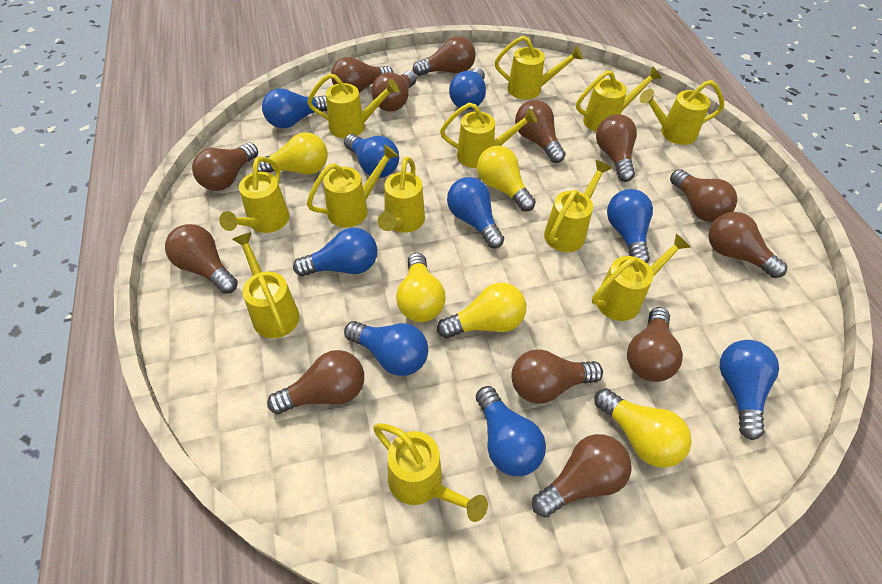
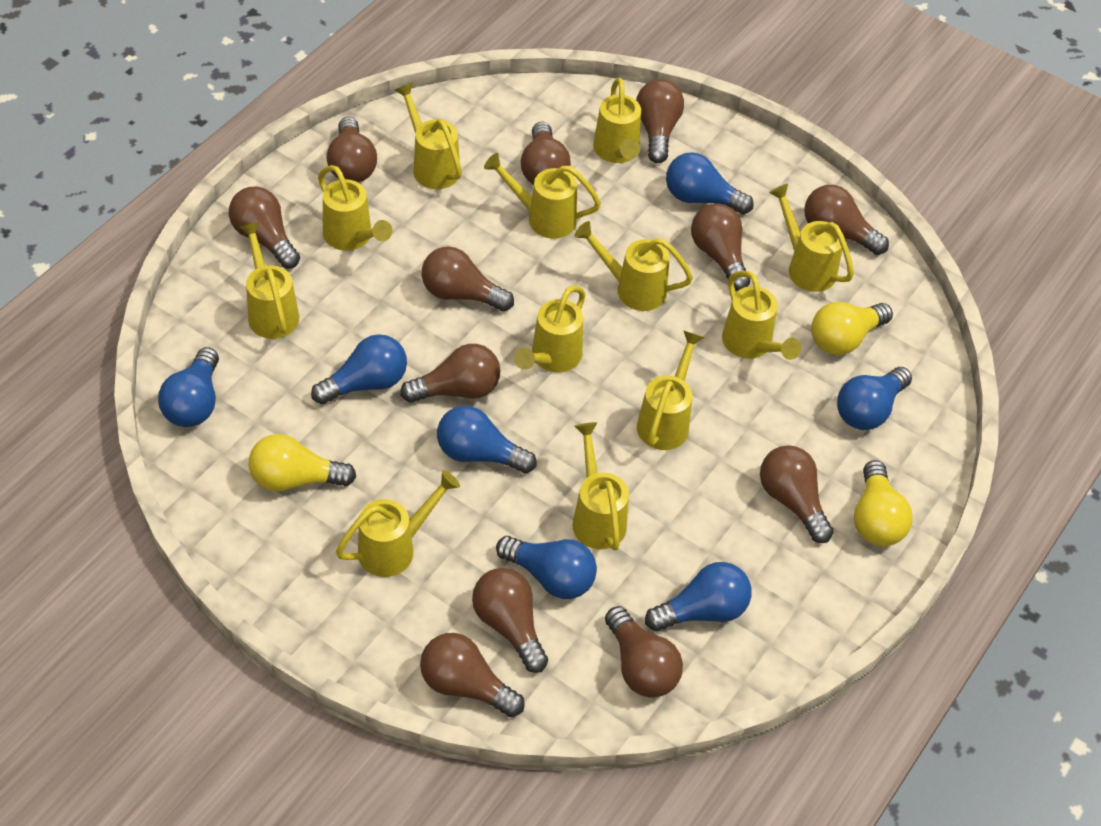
blue light bulb: 9 -> 7
brown light bulb: 13 -> 12
yellow light bulb: 5 -> 3

